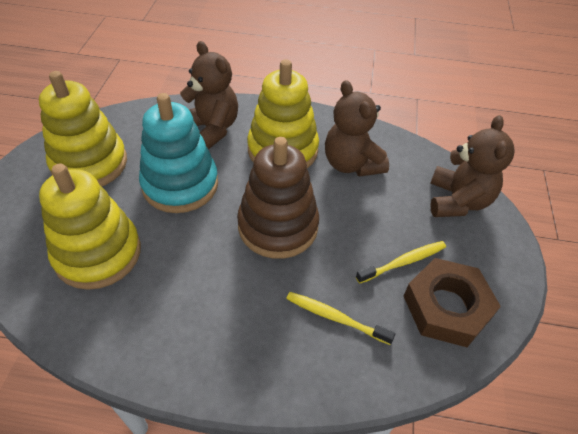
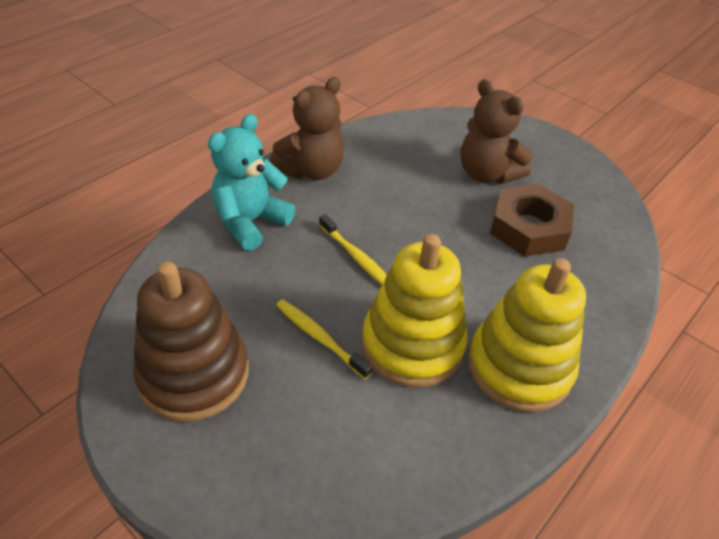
brown teddy bear: 3 -> 2
turquoise stacking toy: 1 -> 0
turquoise teddy bear: 0 -> 1
yellow stacking toy: 3 -> 2

